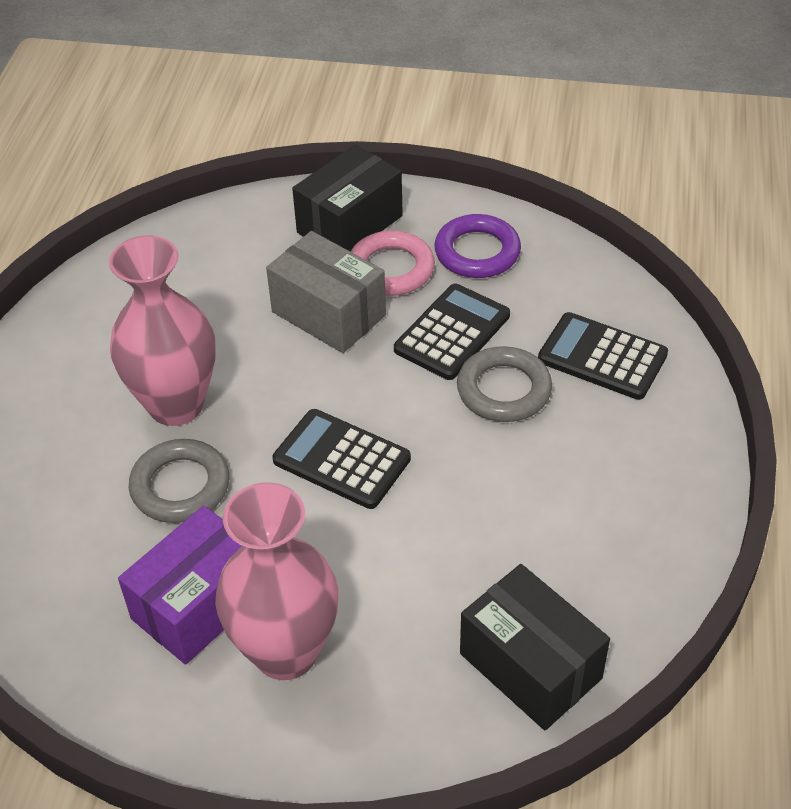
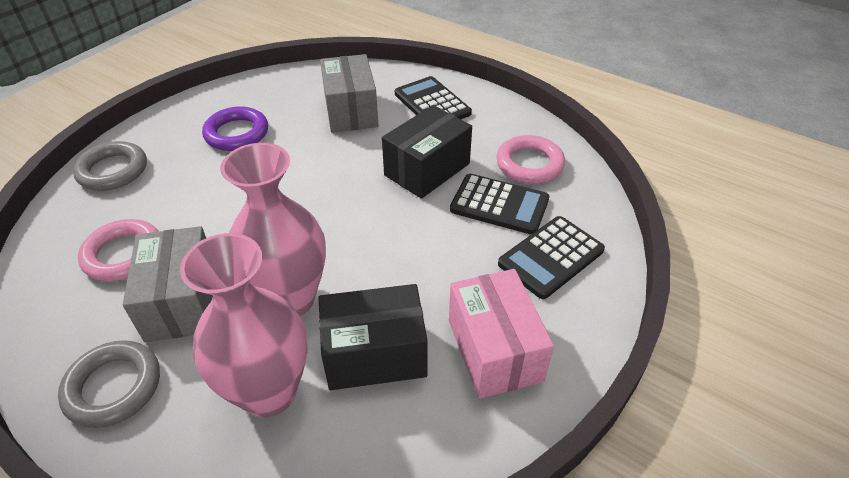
grey box: 1 -> 2
pink box: 0 -> 1
pink ring: 1 -> 2
purple box: 1 -> 0

